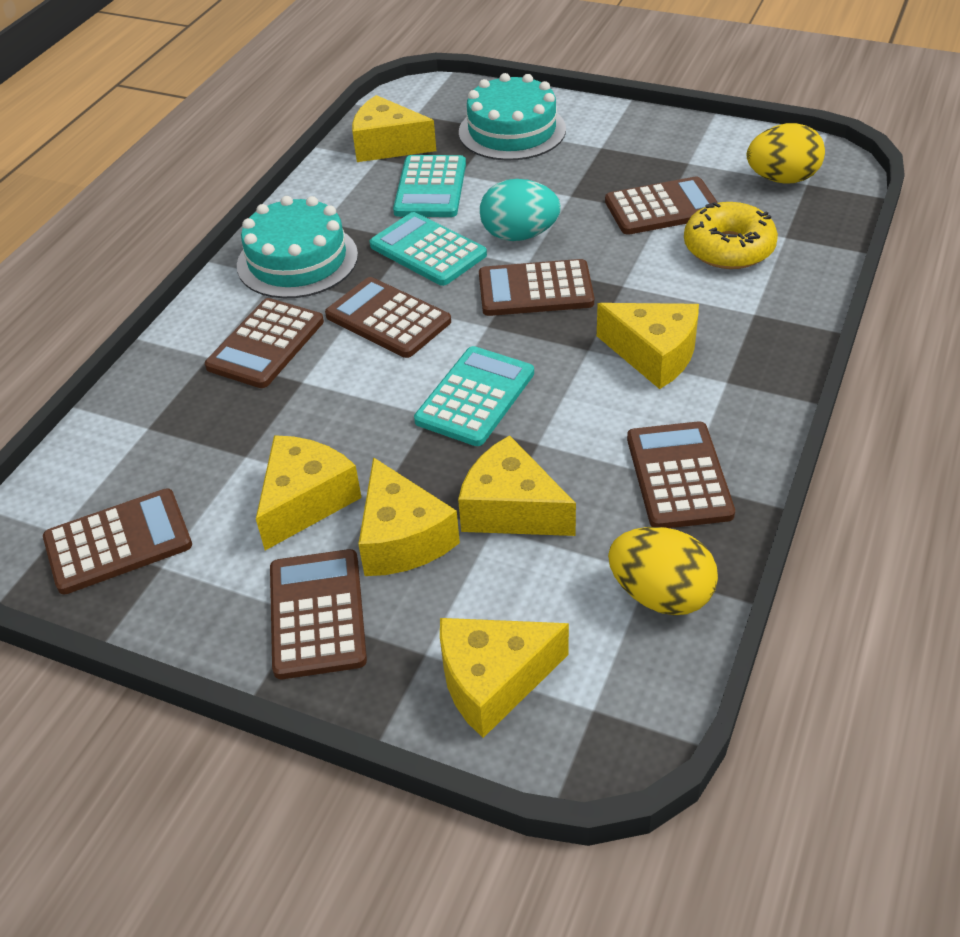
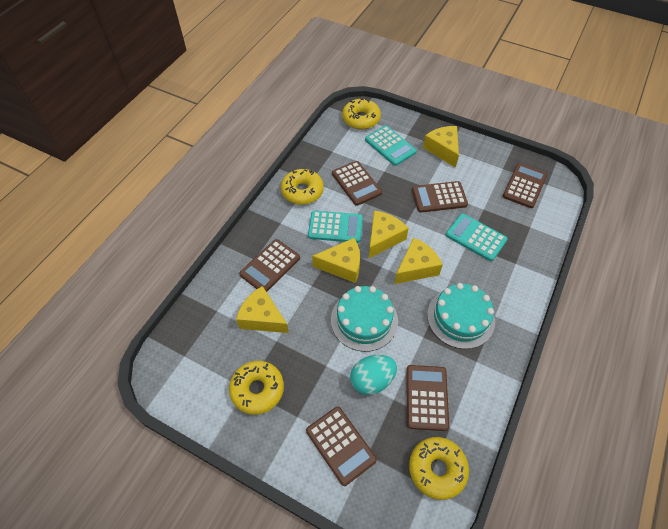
brown calculator: 7 -> 6
yellow cheese: 6 -> 5
yellow donut: 1 -> 4
yellow egg: 2 -> 0

